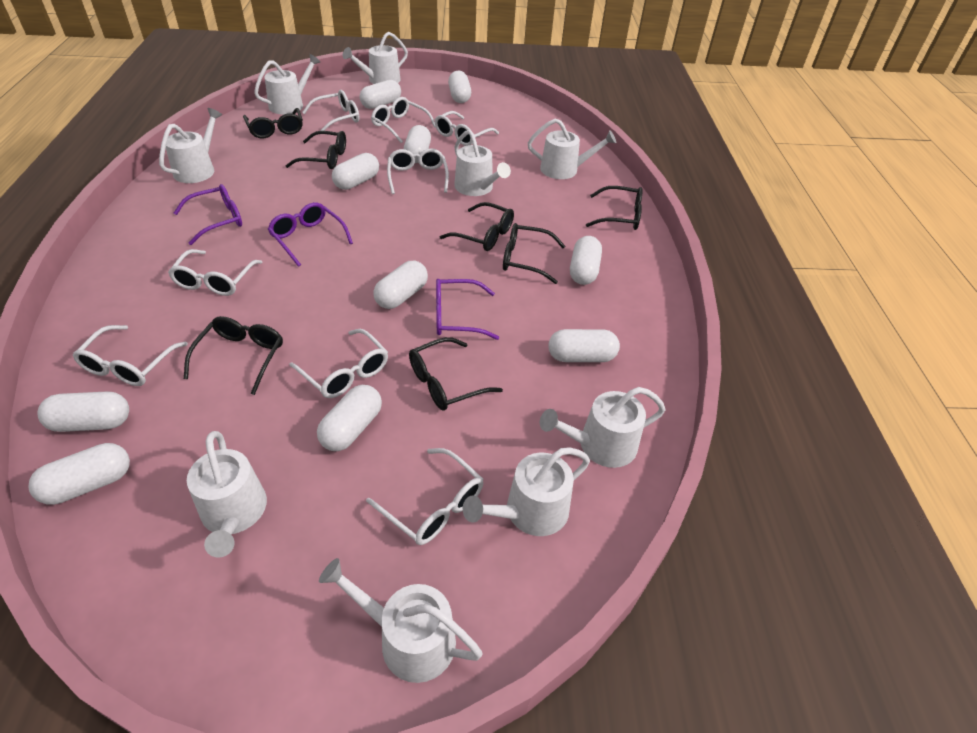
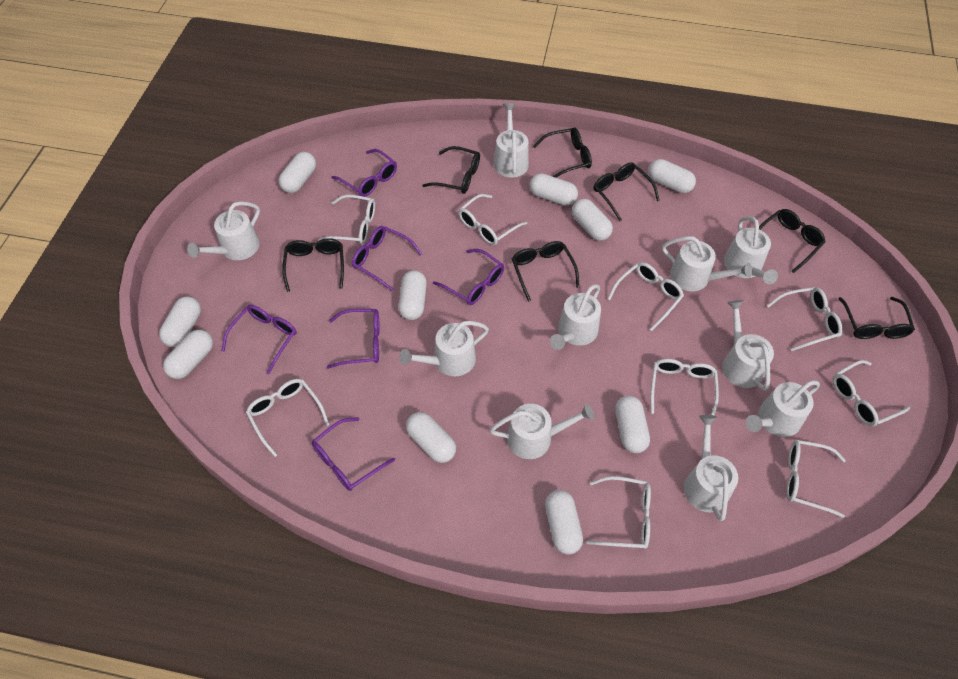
purple glasses: 3 -> 6
white glasses: 8 -> 9
white watering can: 9 -> 10

